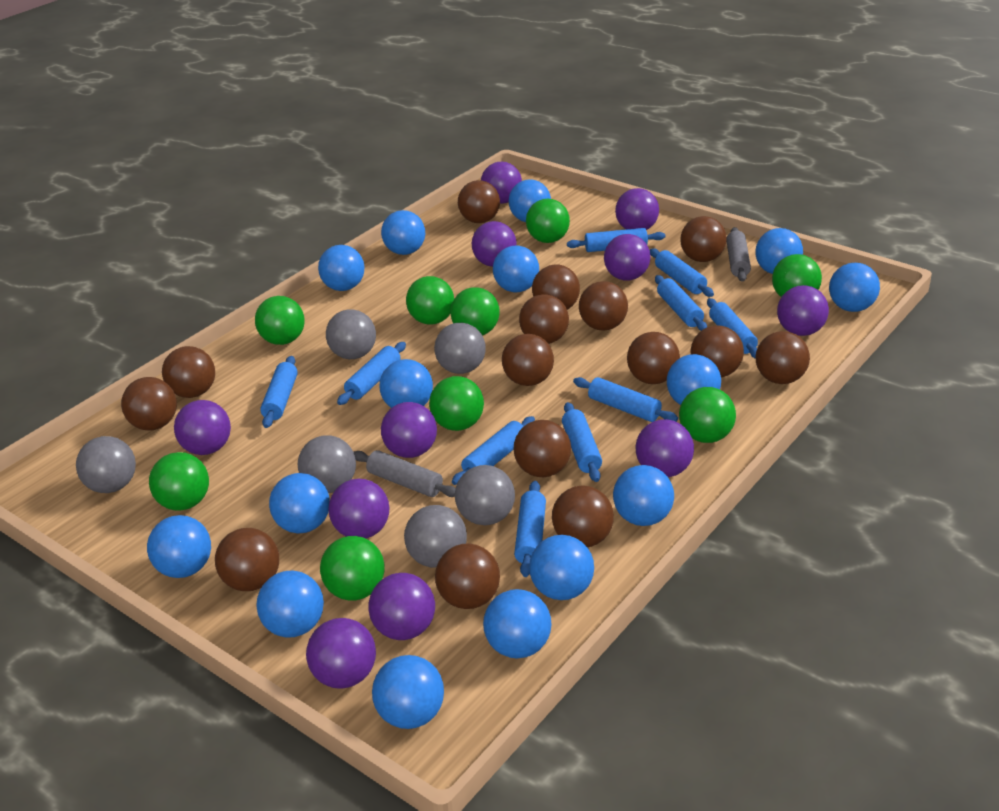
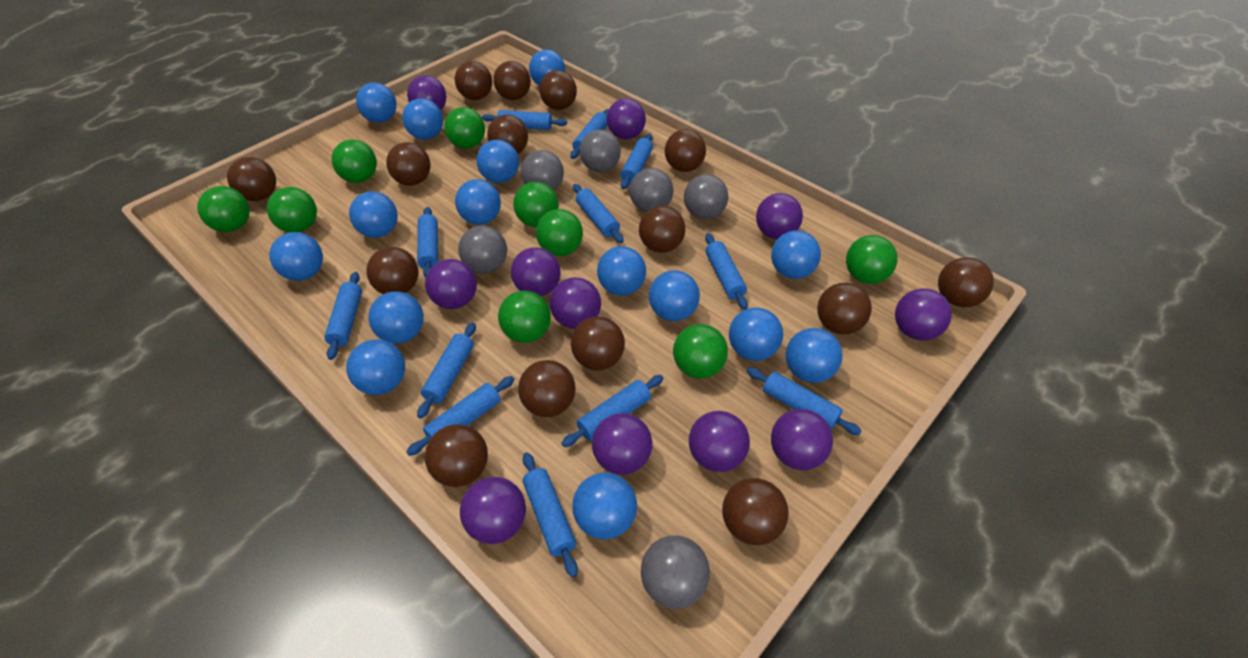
blue rolling pin: 10 -> 12
grey rolling pin: 2 -> 0

